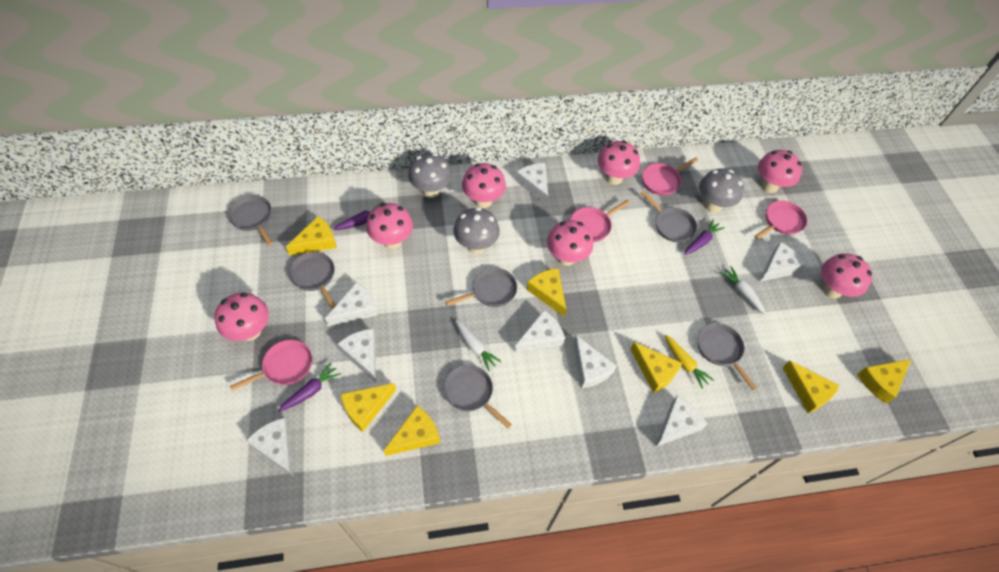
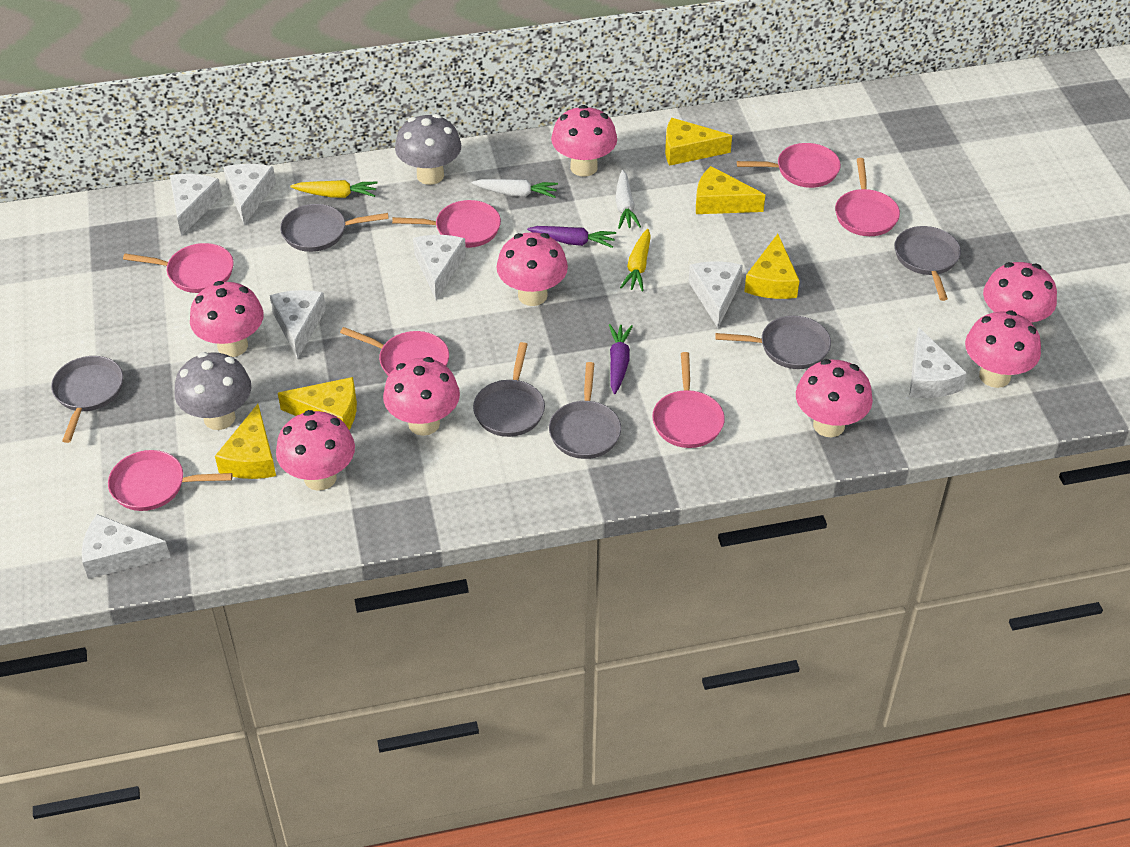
grey mushroom: 3 -> 2
pink mushroom: 7 -> 8
pink pan: 4 -> 7
purple carrot: 3 -> 2
white cheese: 8 -> 7
yellow carrot: 1 -> 2
yellow cheese: 7 -> 5

